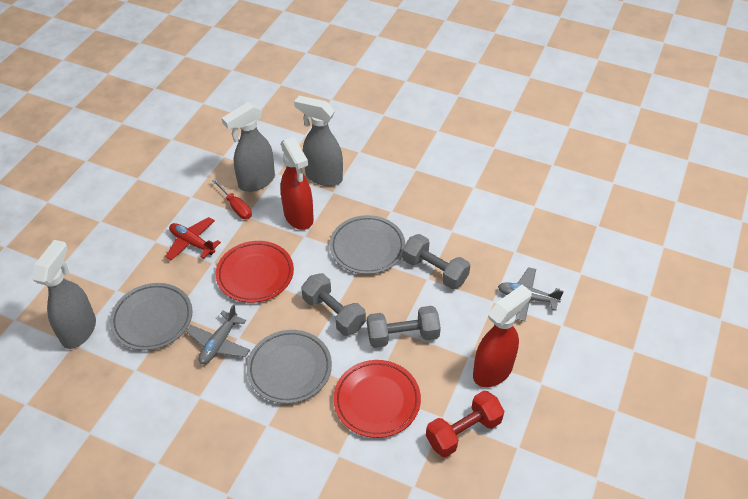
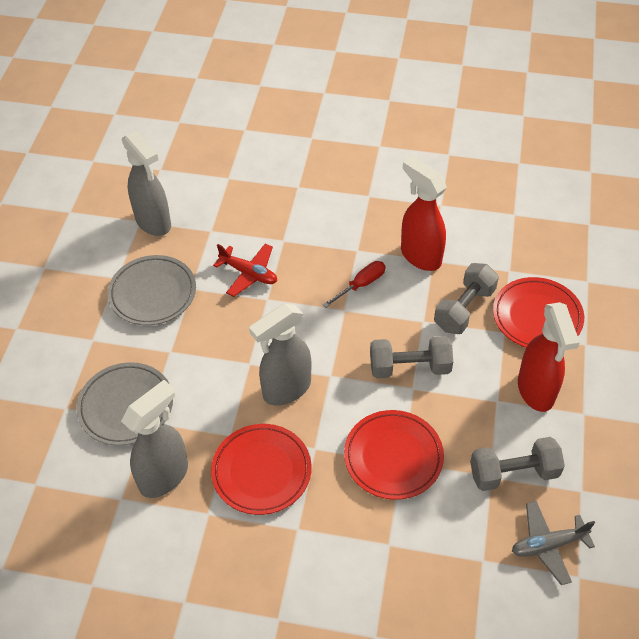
grey plane: 2 -> 1
grey plate: 3 -> 2
red dumbbell: 1 -> 0
red plate: 2 -> 3

